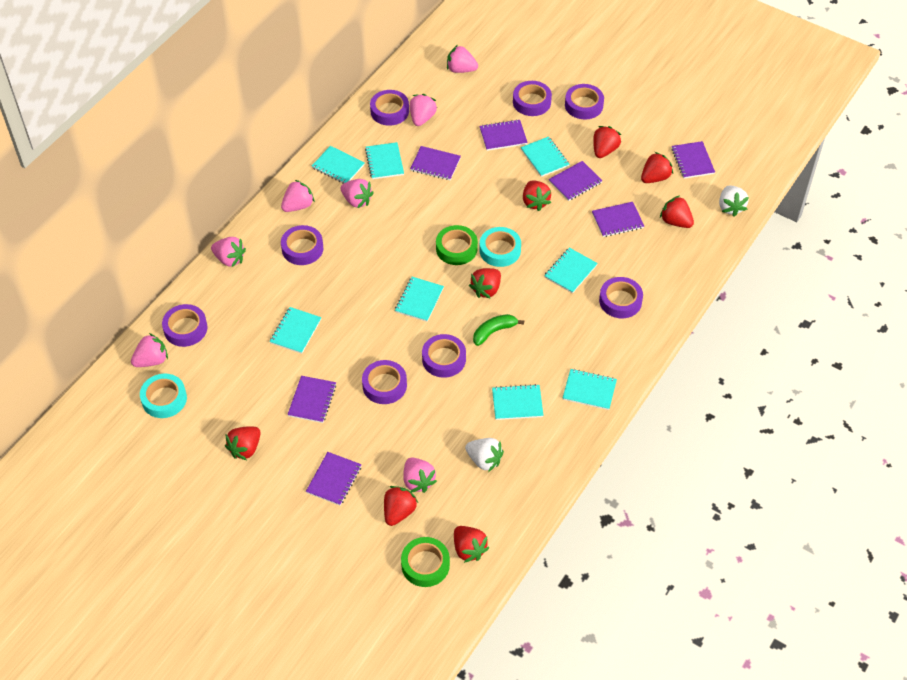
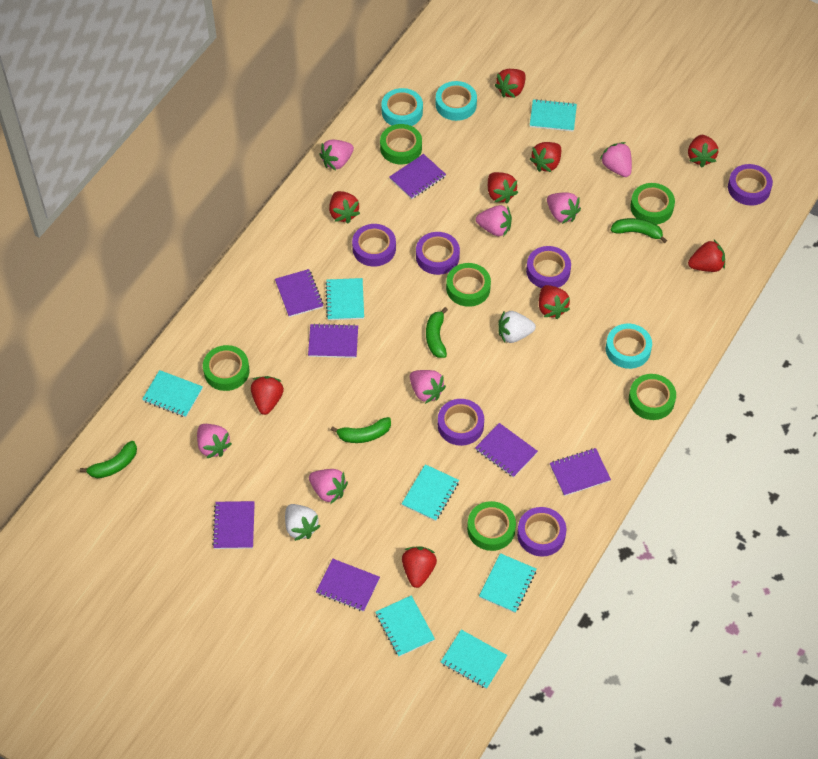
green banana: 1 -> 4
green tape: 2 -> 6
purple tape: 8 -> 6
red strawberry: 8 -> 9
turquoise notebook: 8 -> 7
turquoise tape: 2 -> 3

